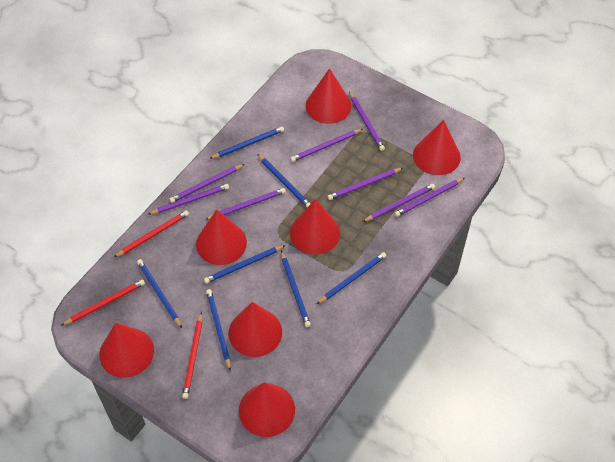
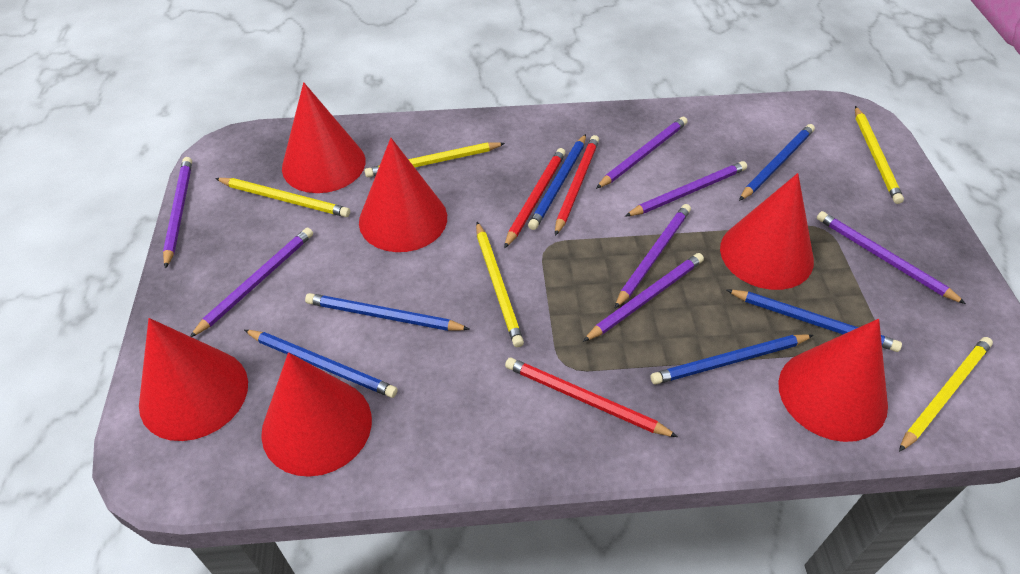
blue pencil: 7 -> 6
purple pencil: 8 -> 7
red cone: 7 -> 6
yellow pencil: 0 -> 5

